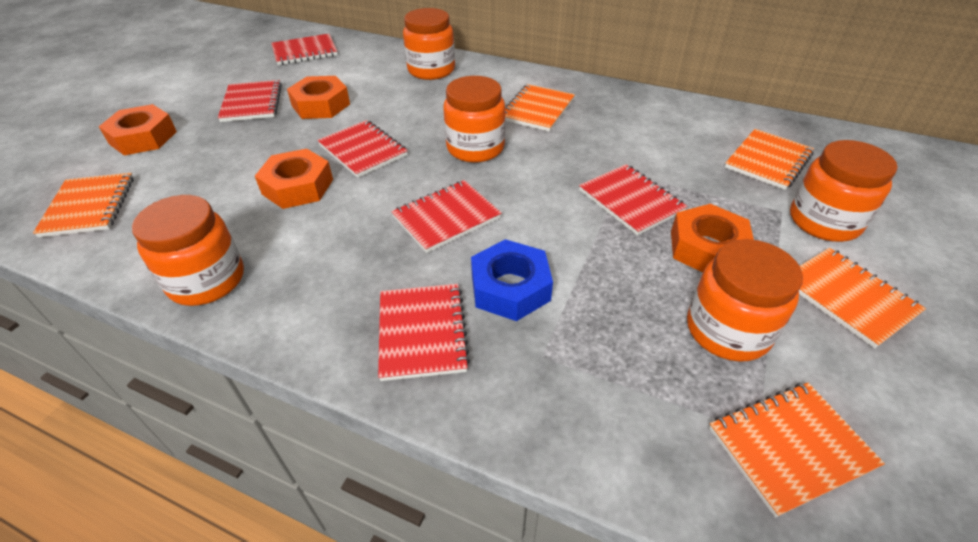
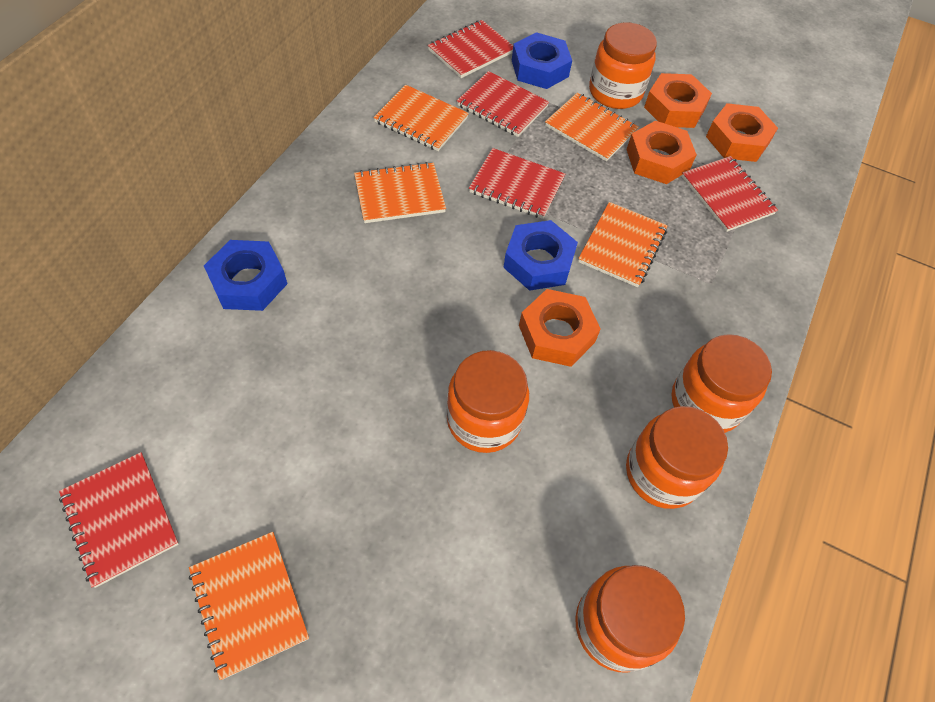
blue nut: 1 -> 3
red notebook: 6 -> 5

